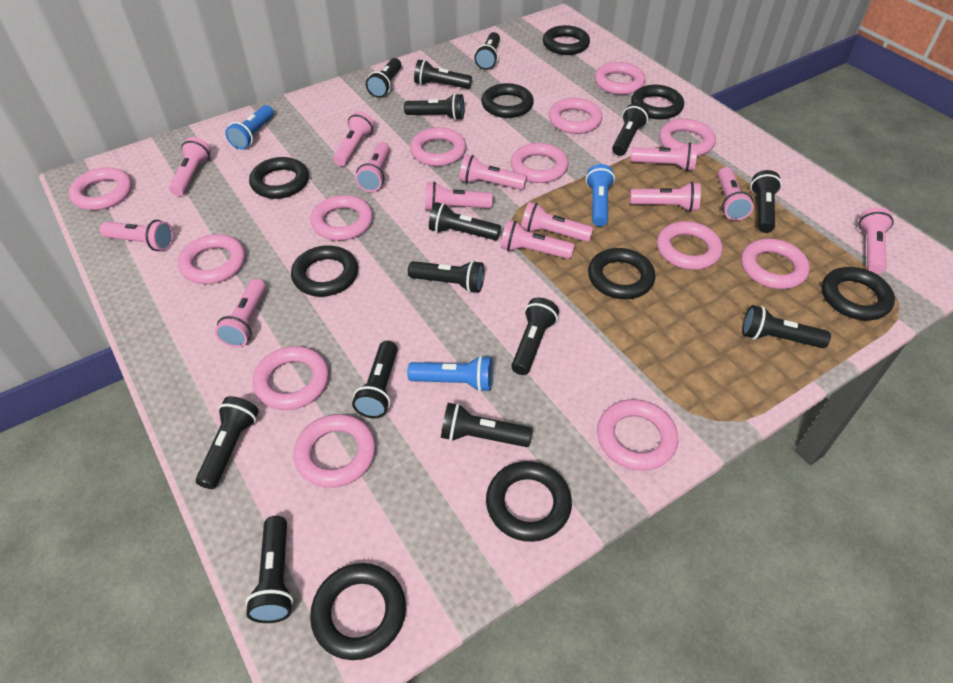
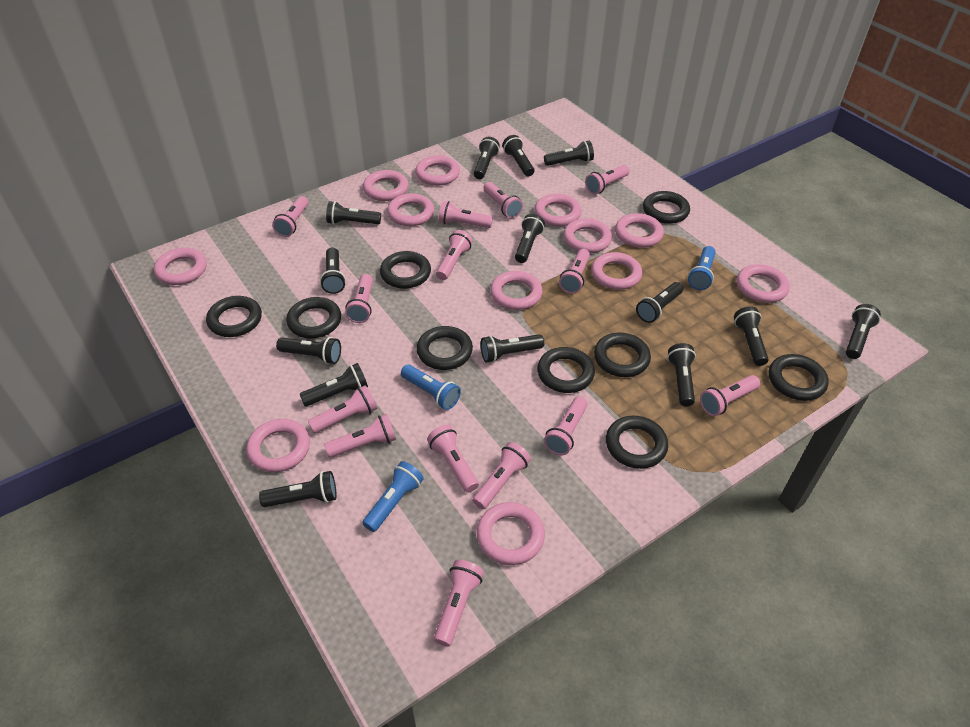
pink flashlight: 13 -> 14
pink ring: 13 -> 12

